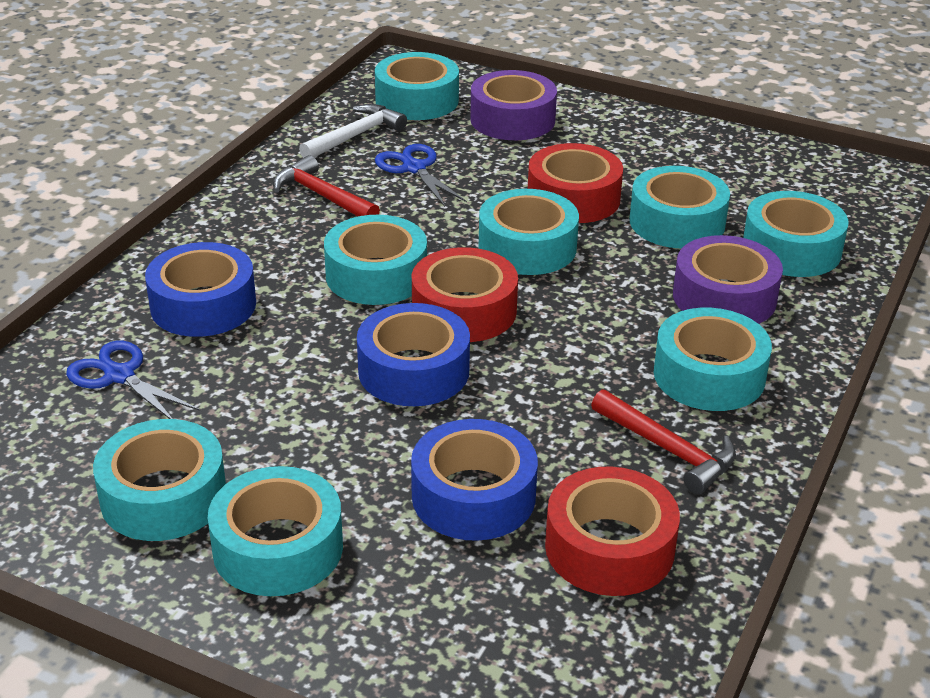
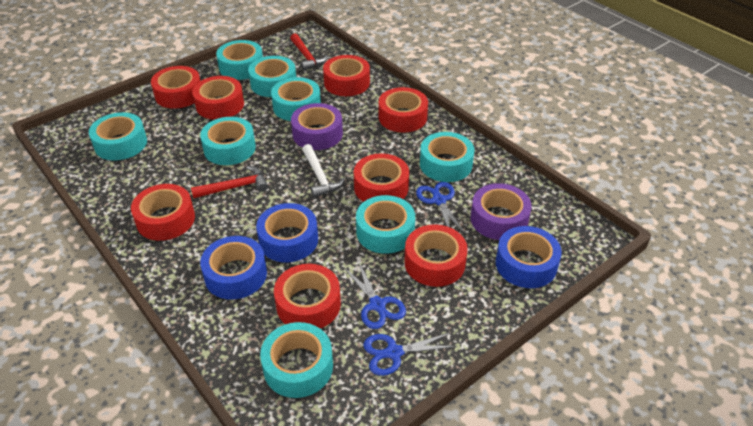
blue scissors: 2 -> 3
red tape: 3 -> 8

